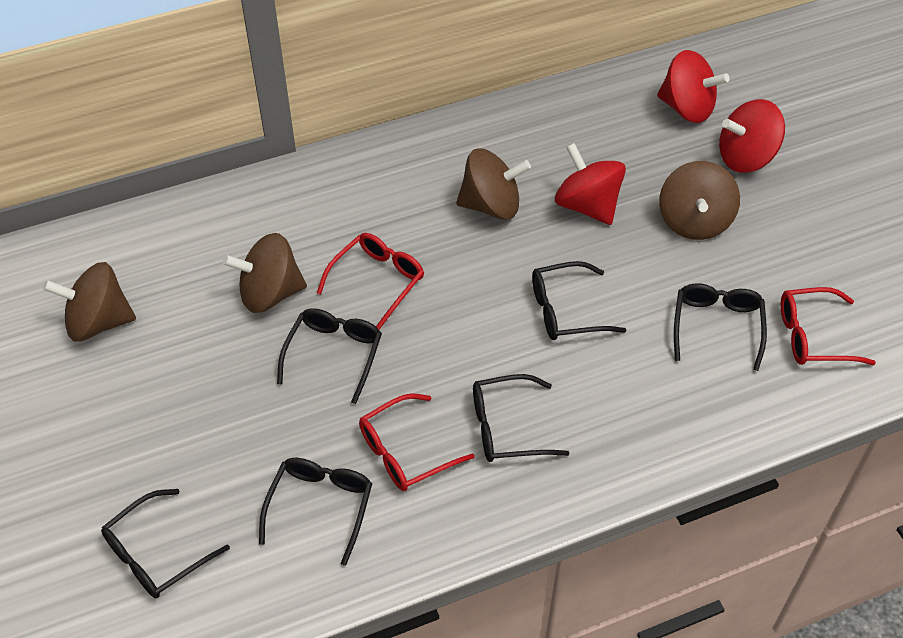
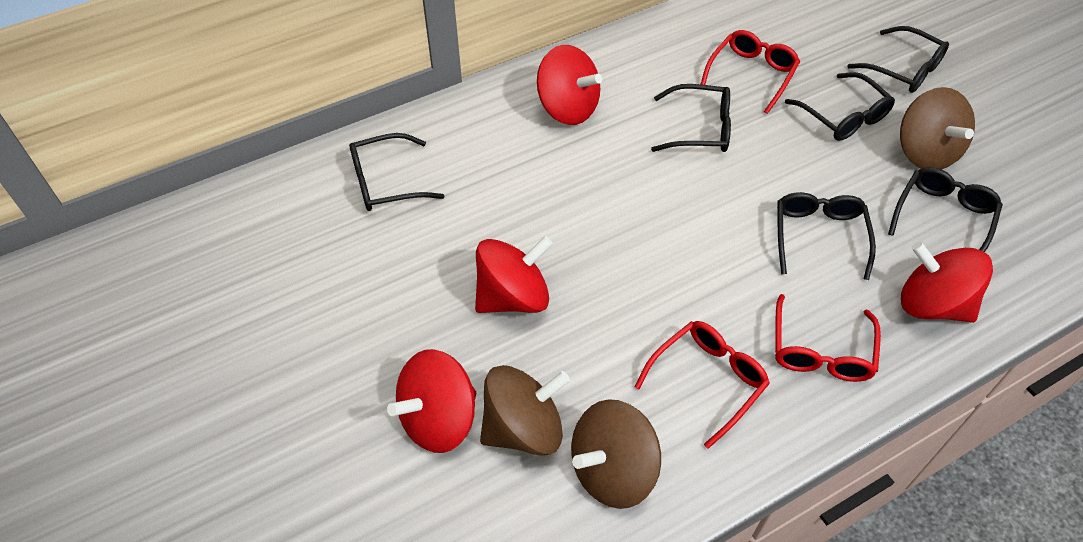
brown spinning top: 4 -> 3
red spinning top: 3 -> 4

